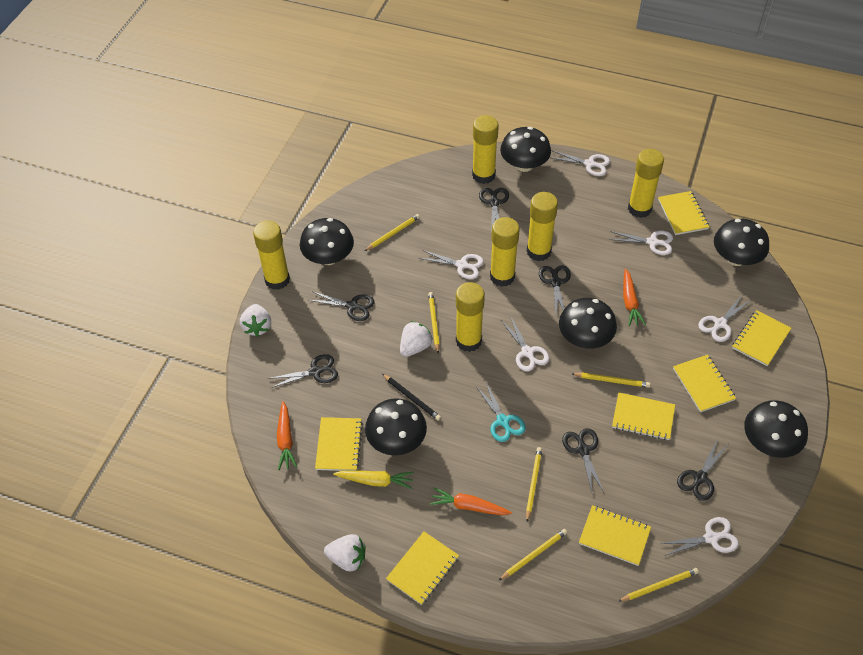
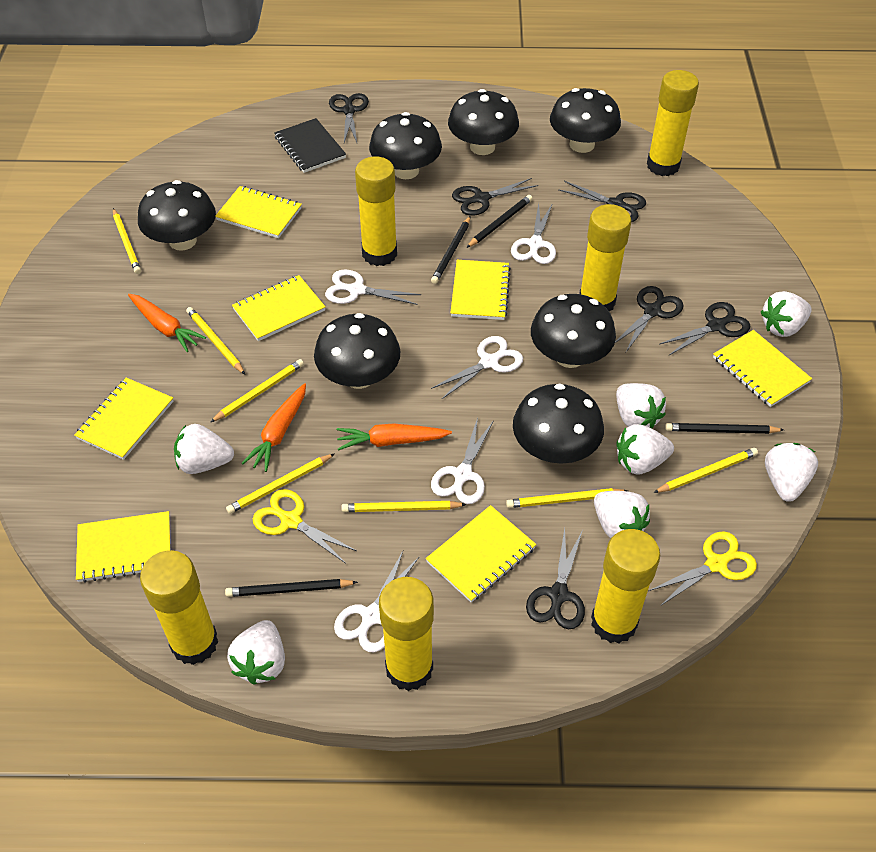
black mushroom: 6 -> 7
black notebook: 0 -> 1
black pencil: 1 -> 4
turquoise scissors: 1 -> 0
white scissors: 6 -> 5
white strawberry: 3 -> 7
yellow carrot: 1 -> 0
yellow pencil: 6 -> 7
yellow scissors: 0 -> 2

